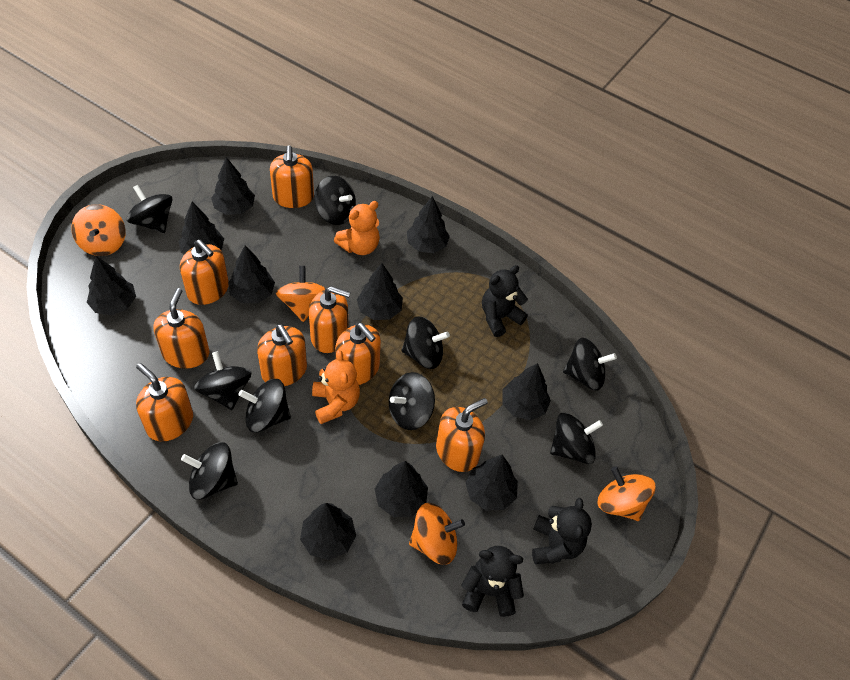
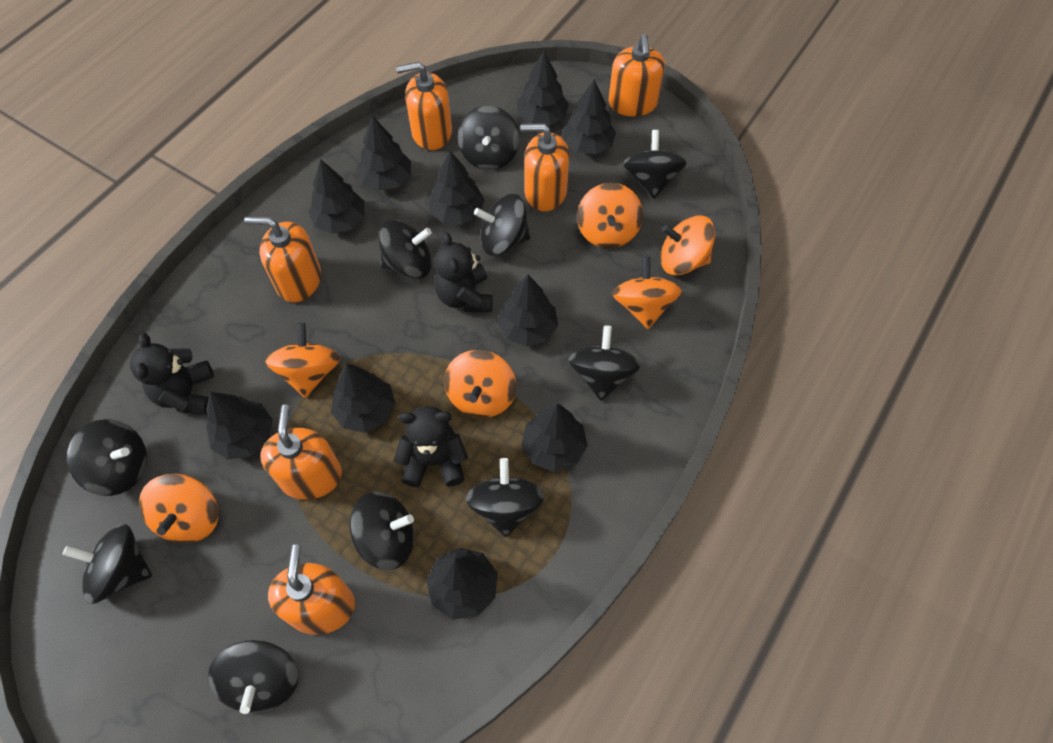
black spinning top: 9 -> 10
orange soap dispenser: 8 -> 6
orange spinning top: 4 -> 6
orange teddy bear: 2 -> 0

